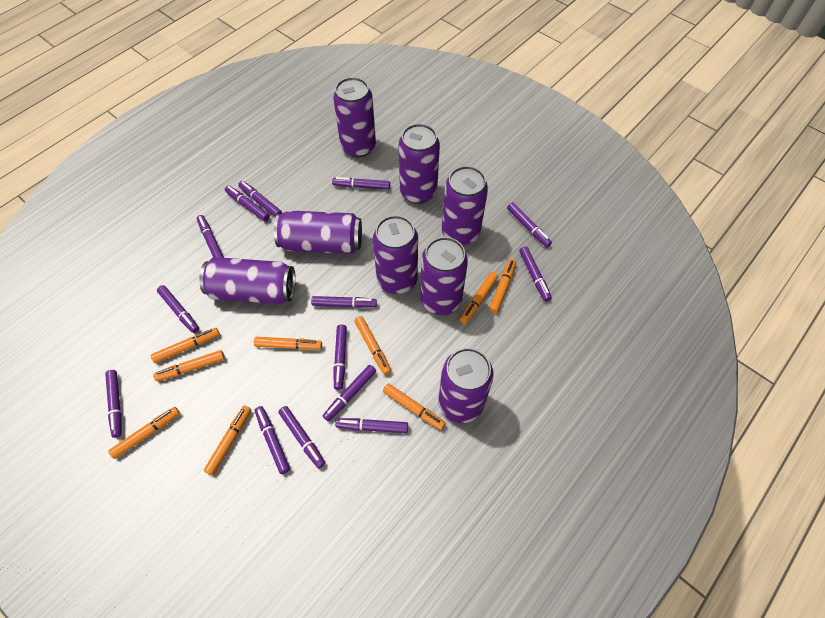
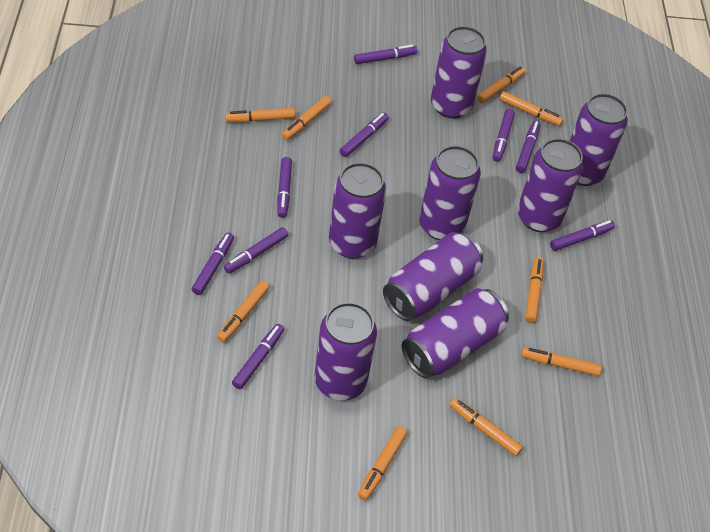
purple marker: 14 -> 9

